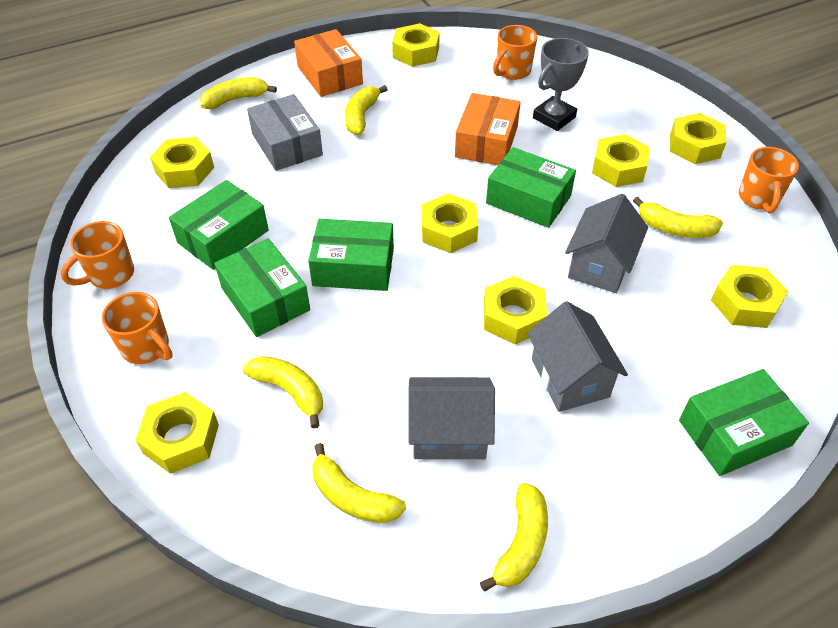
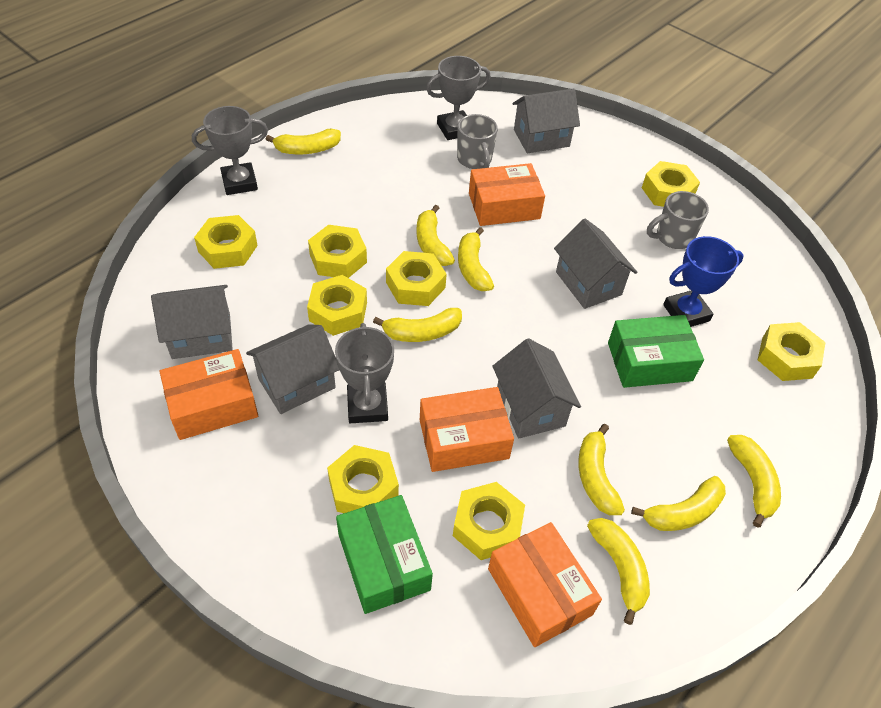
blue trophy: 0 -> 1
green box: 5 -> 2
grey box: 1 -> 0
grey house: 3 -> 5
grey mug: 0 -> 2
grey trophy: 1 -> 3
orange box: 2 -> 4
orange mug: 4 -> 0
yellow banana: 6 -> 8

